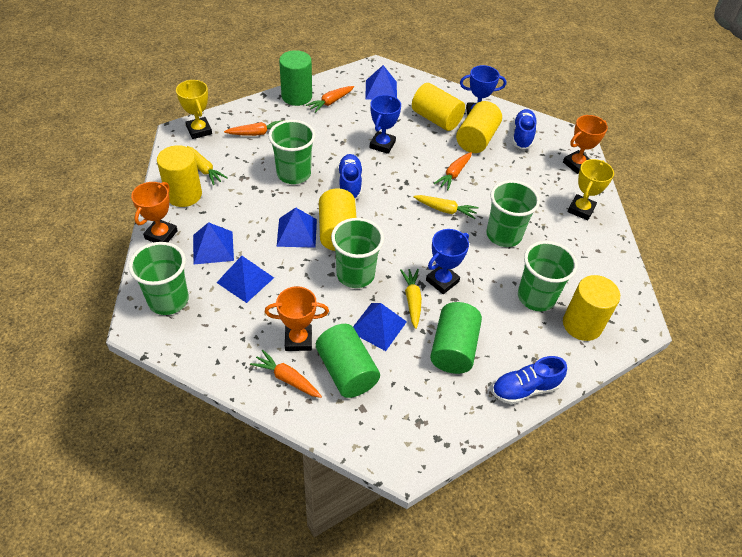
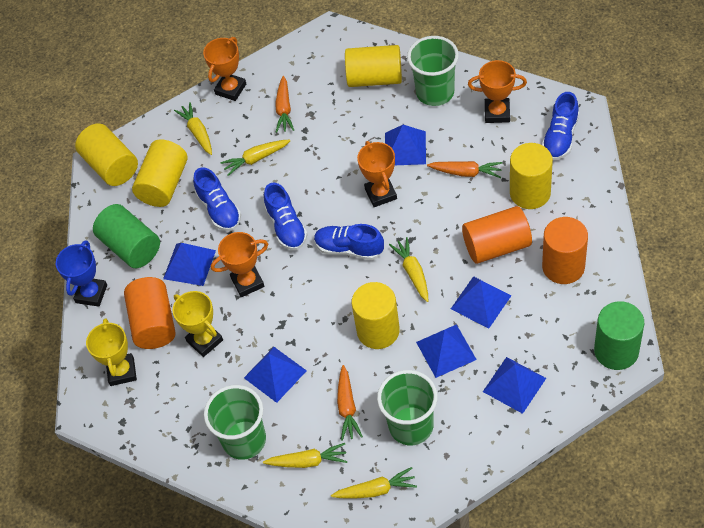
blue pyramid: 5 -> 6
blue shoe: 3 -> 4
blue trophy: 3 -> 1
green cup: 5 -> 3
green cylinder: 3 -> 2
orange carrot: 4 -> 3
orange cylinder: 0 -> 3
orange trophy: 3 -> 4
yellow carrot: 3 -> 5

